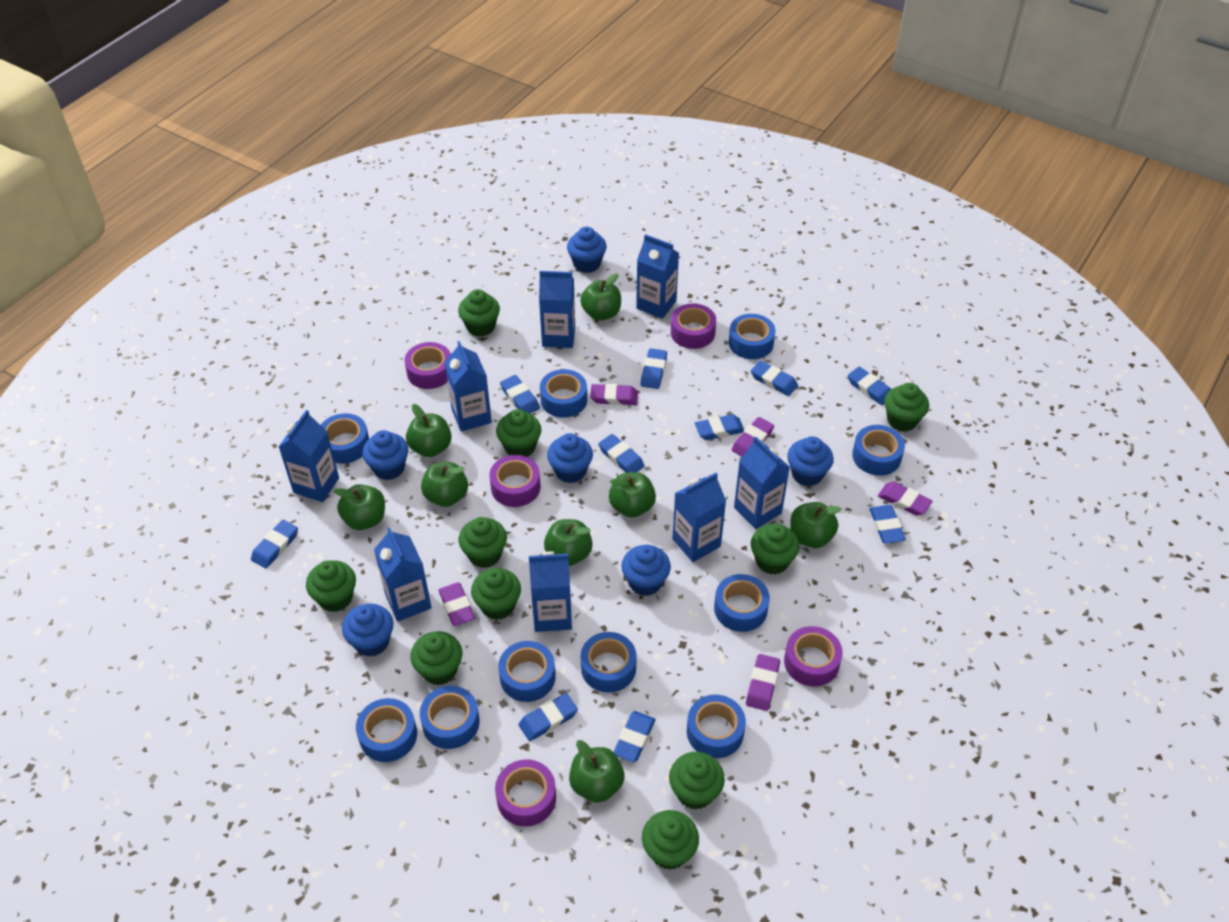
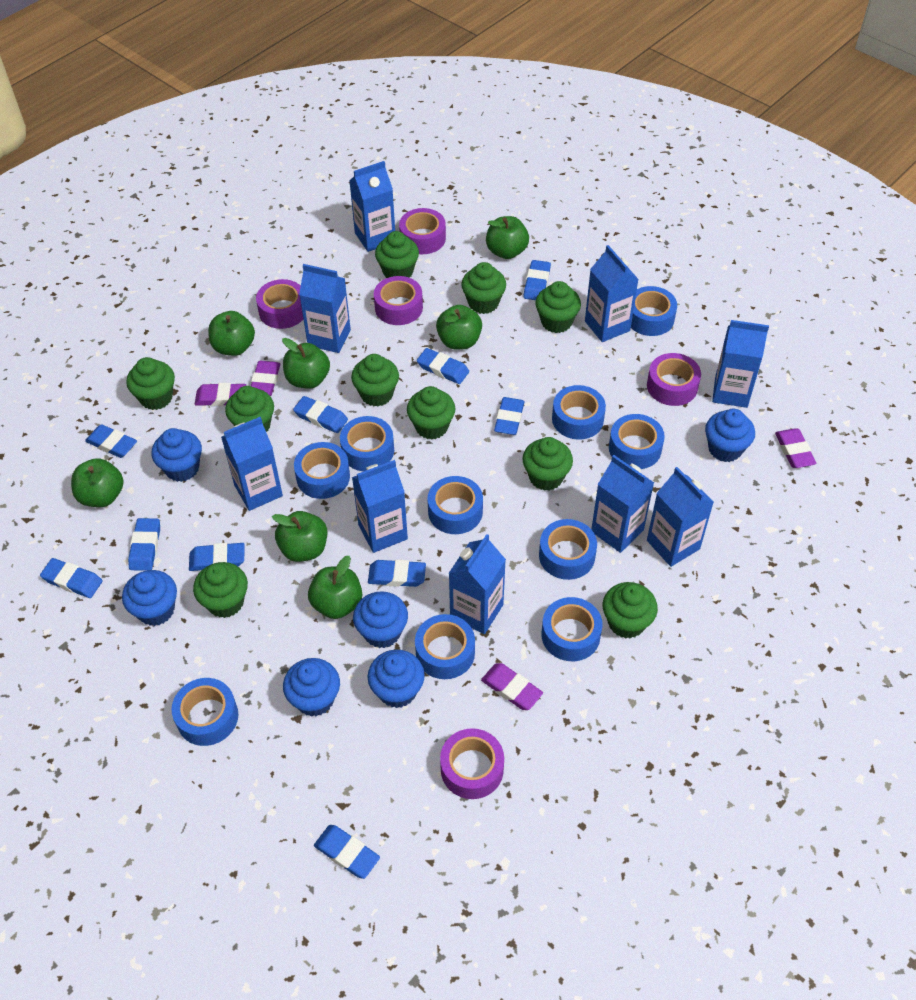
blue carton: 8 -> 9
green apple: 8 -> 7
purple eraser: 5 -> 4

